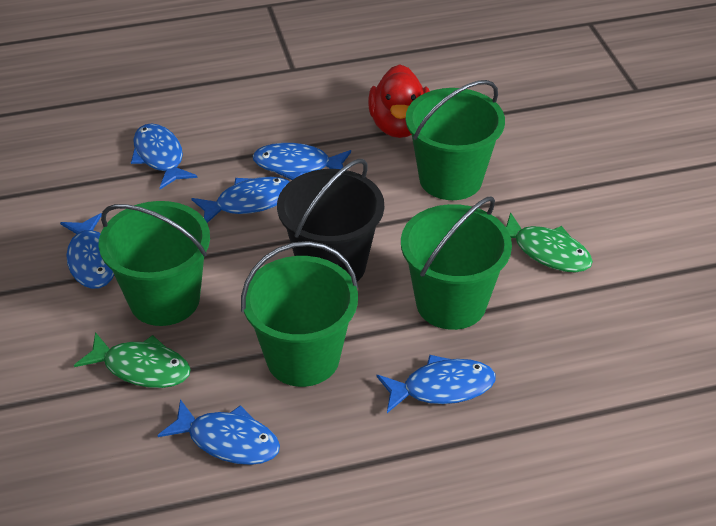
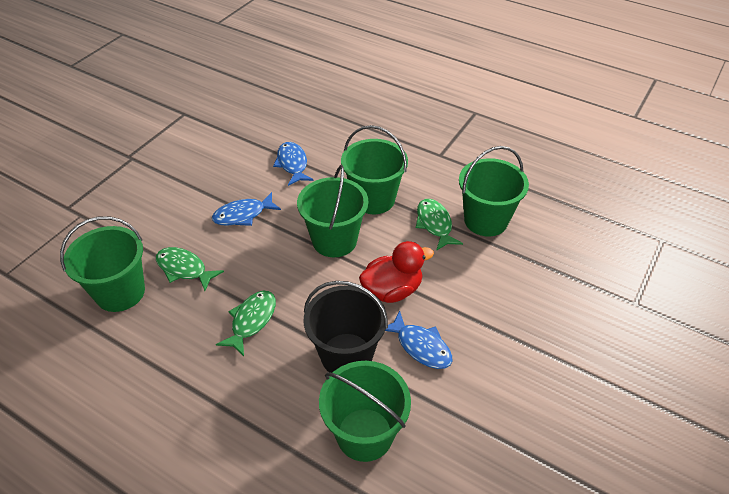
blue fish: 6 -> 3
green bucket: 4 -> 5
green fish: 2 -> 3

